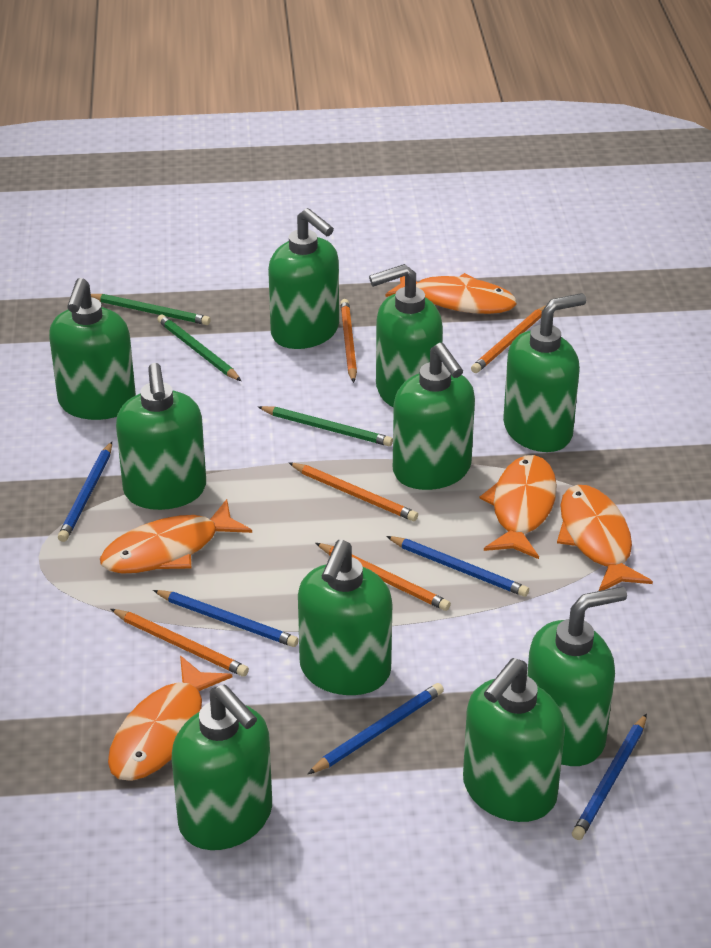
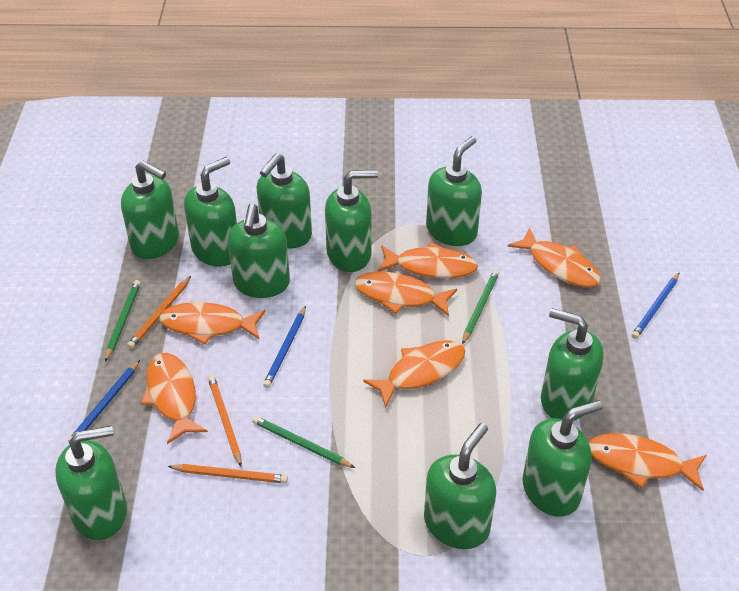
blue pencil: 5 -> 3
orange fish: 5 -> 7
orange pencil: 5 -> 3

